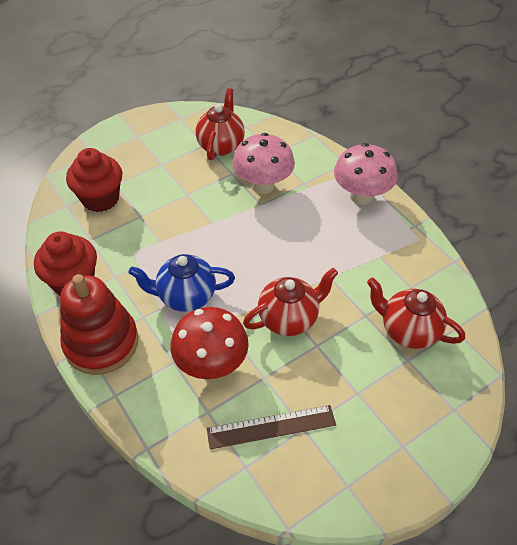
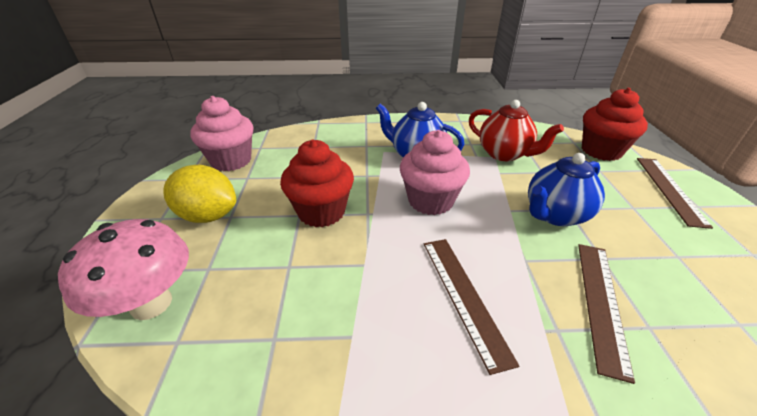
blue teapot: 1 -> 2
brown ruler: 1 -> 3
pink cupcake: 0 -> 2
pink mushroom: 2 -> 1
red mushroom: 1 -> 0
red stacking toy: 1 -> 0
red teapot: 3 -> 1
yellow lemon: 0 -> 1

